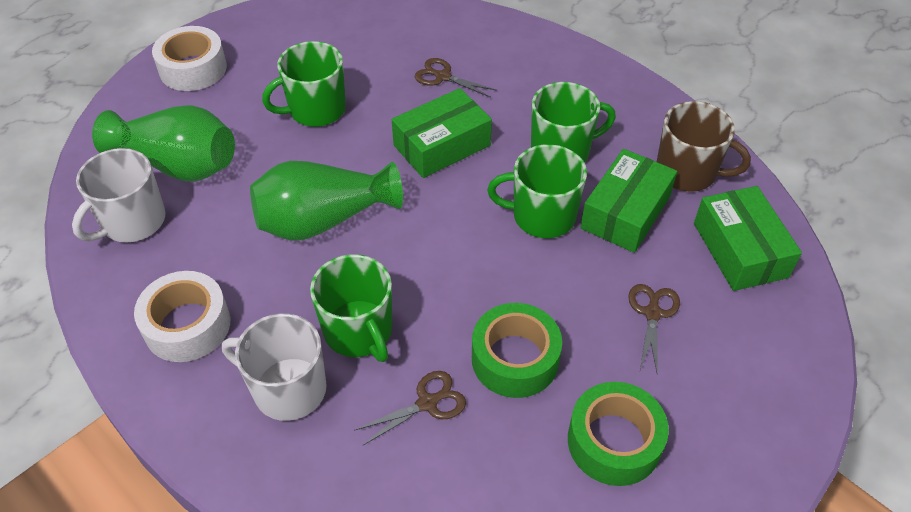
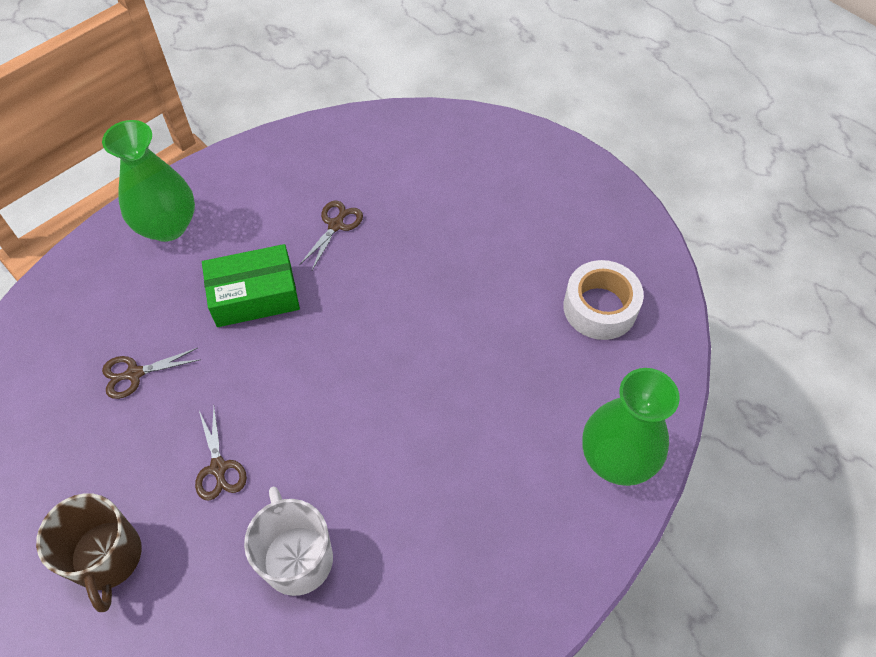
green box: 3 -> 1
green mug: 4 -> 0
green tape: 2 -> 0
white mug: 2 -> 1
white tape: 2 -> 1

